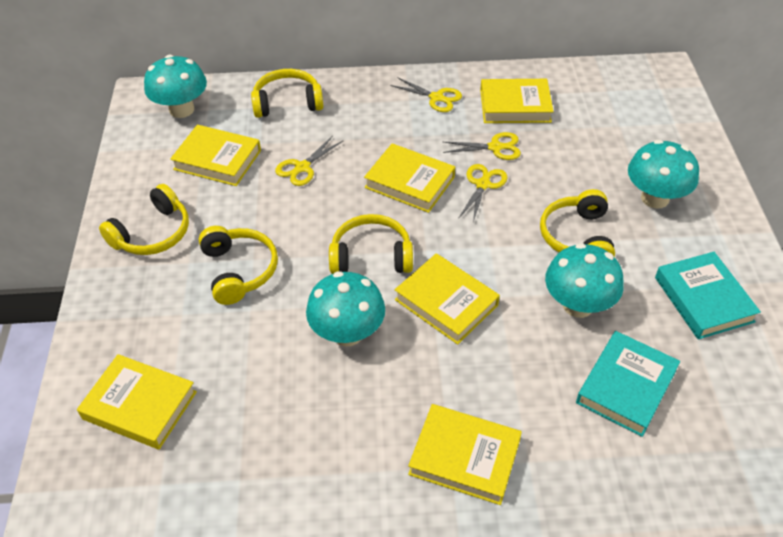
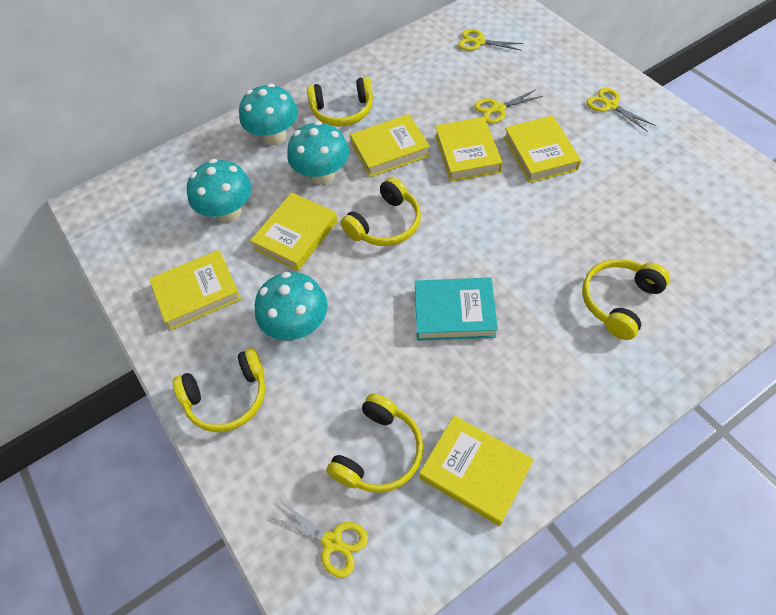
turquoise book: 2 -> 1

